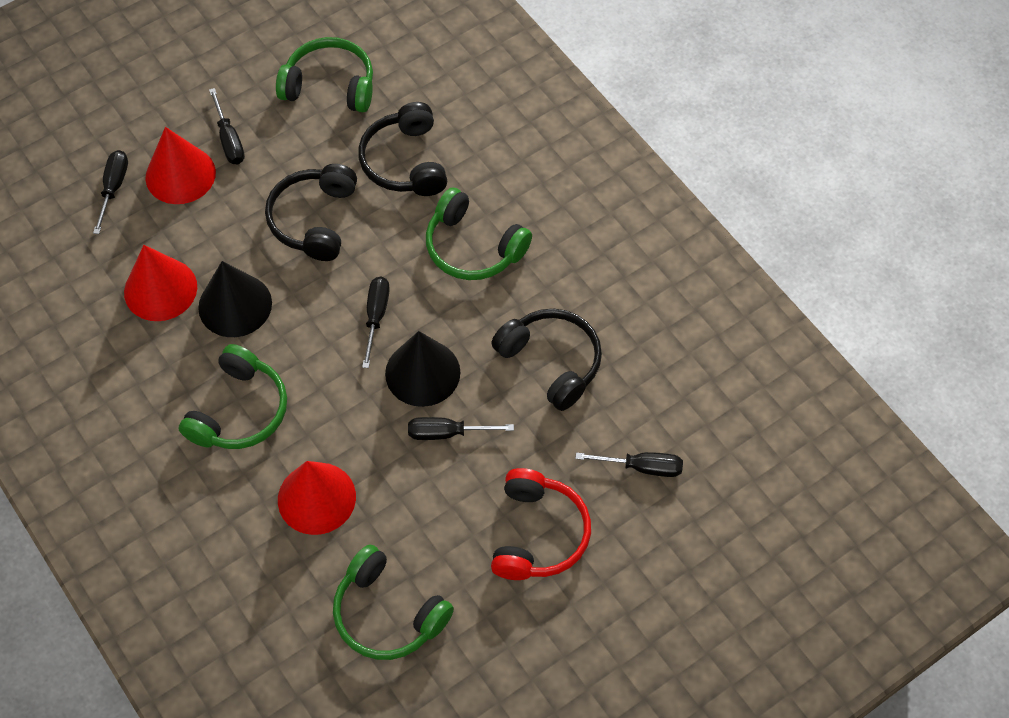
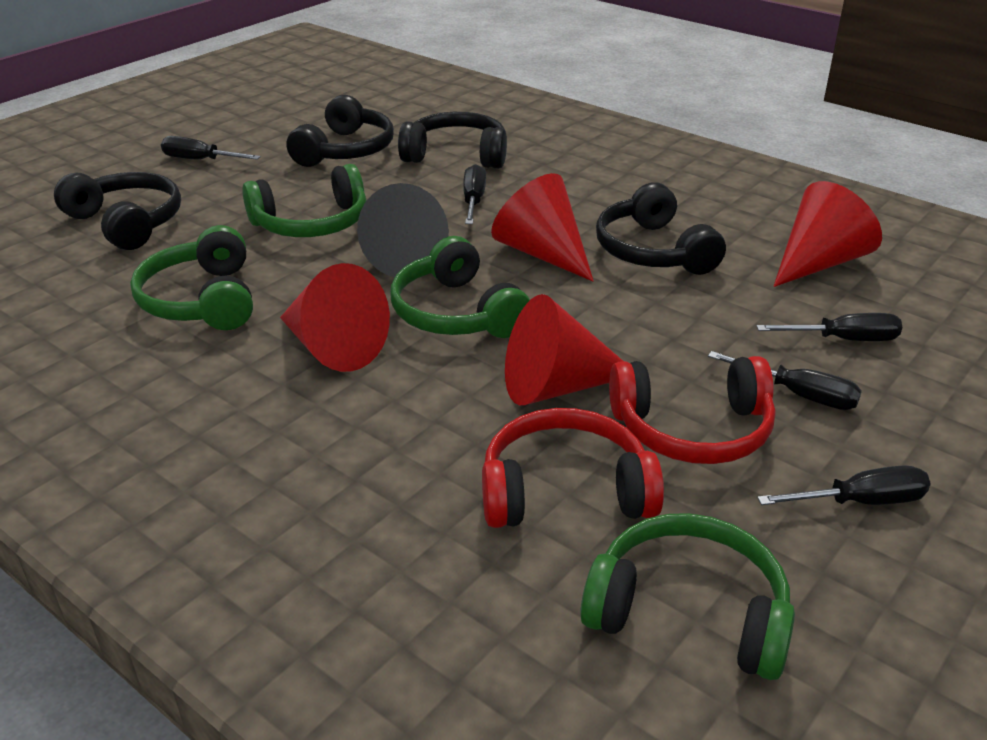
black cone: 2 -> 1
black headphones: 3 -> 4
red cone: 3 -> 4
red headphones: 1 -> 2

